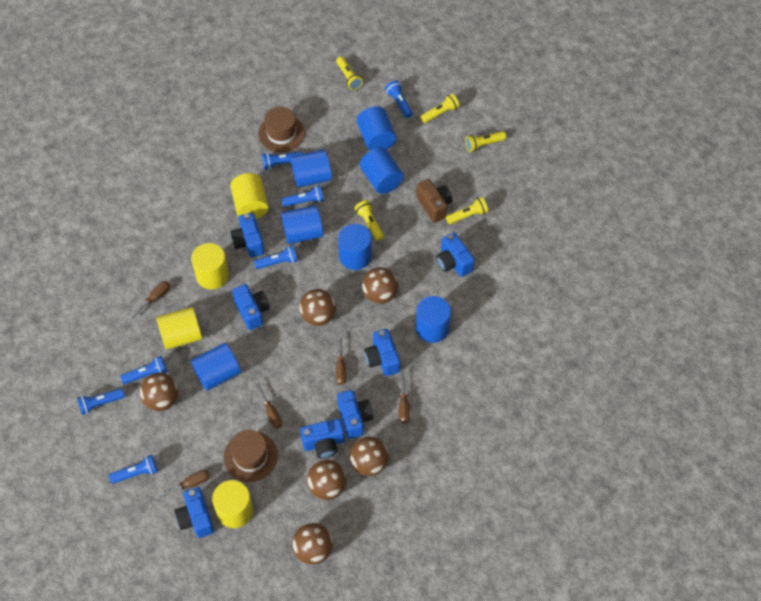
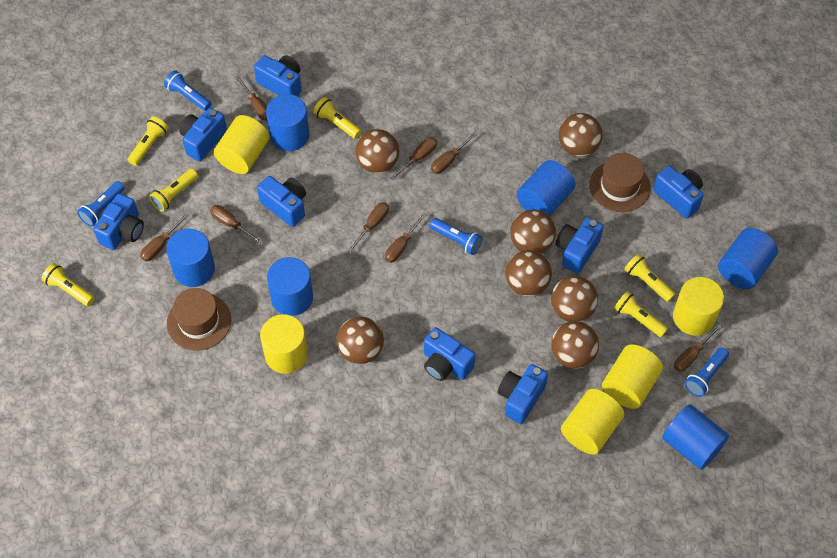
blue camera: 7 -> 8
blue cylinder: 7 -> 6
blue flashlight: 7 -> 4
brown ball: 6 -> 7
brown camera: 1 -> 0
brown screwdriver: 5 -> 8
yellow cylinder: 4 -> 5
yellow flashlight: 5 -> 6

